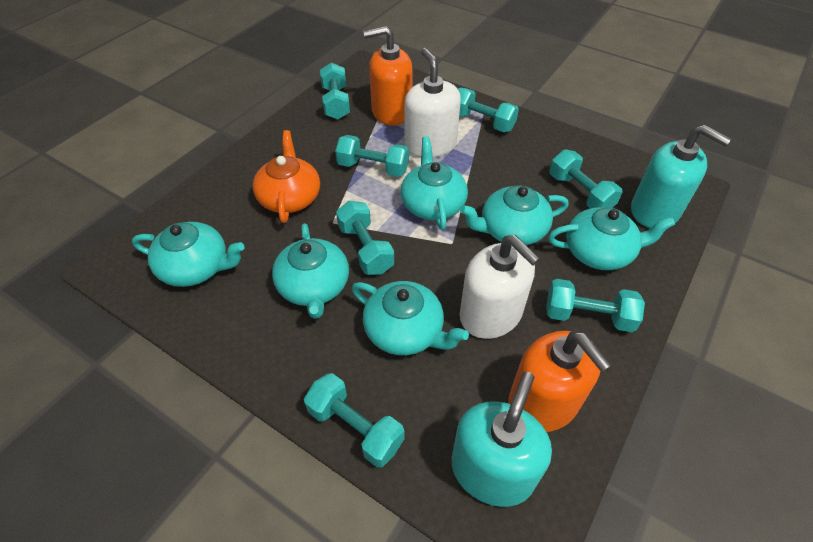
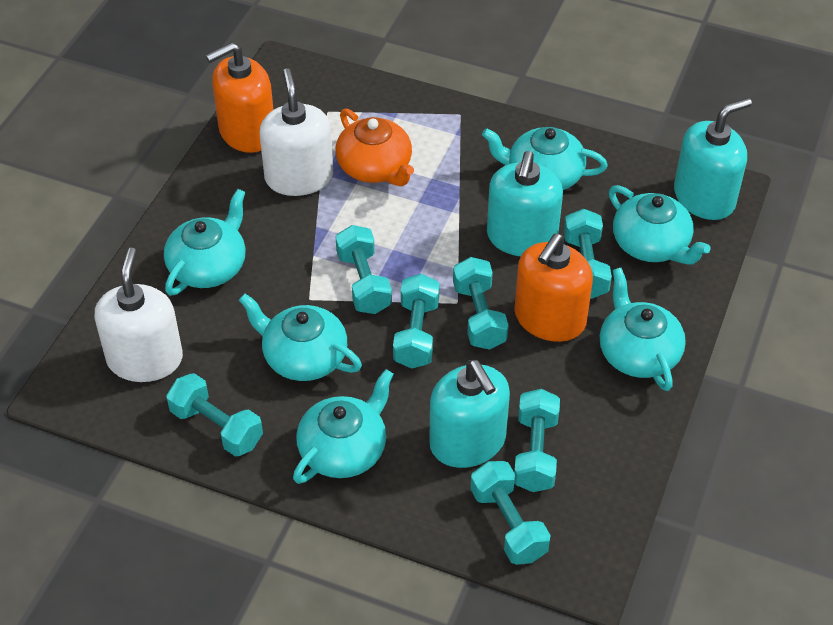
turquoise soap dispenser: 2 -> 3

